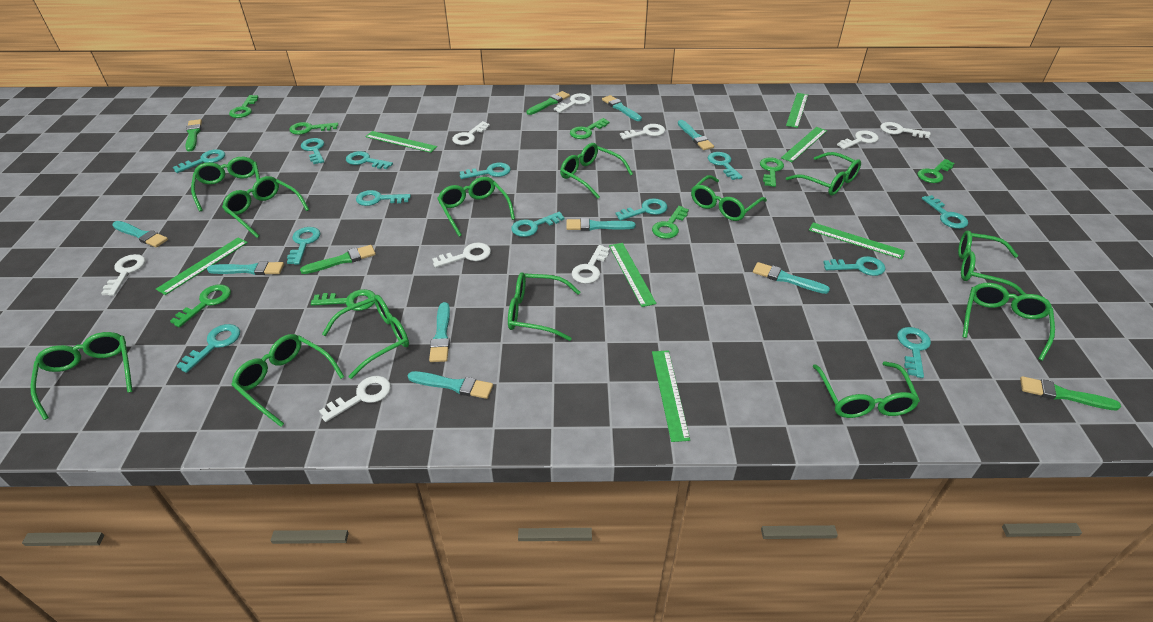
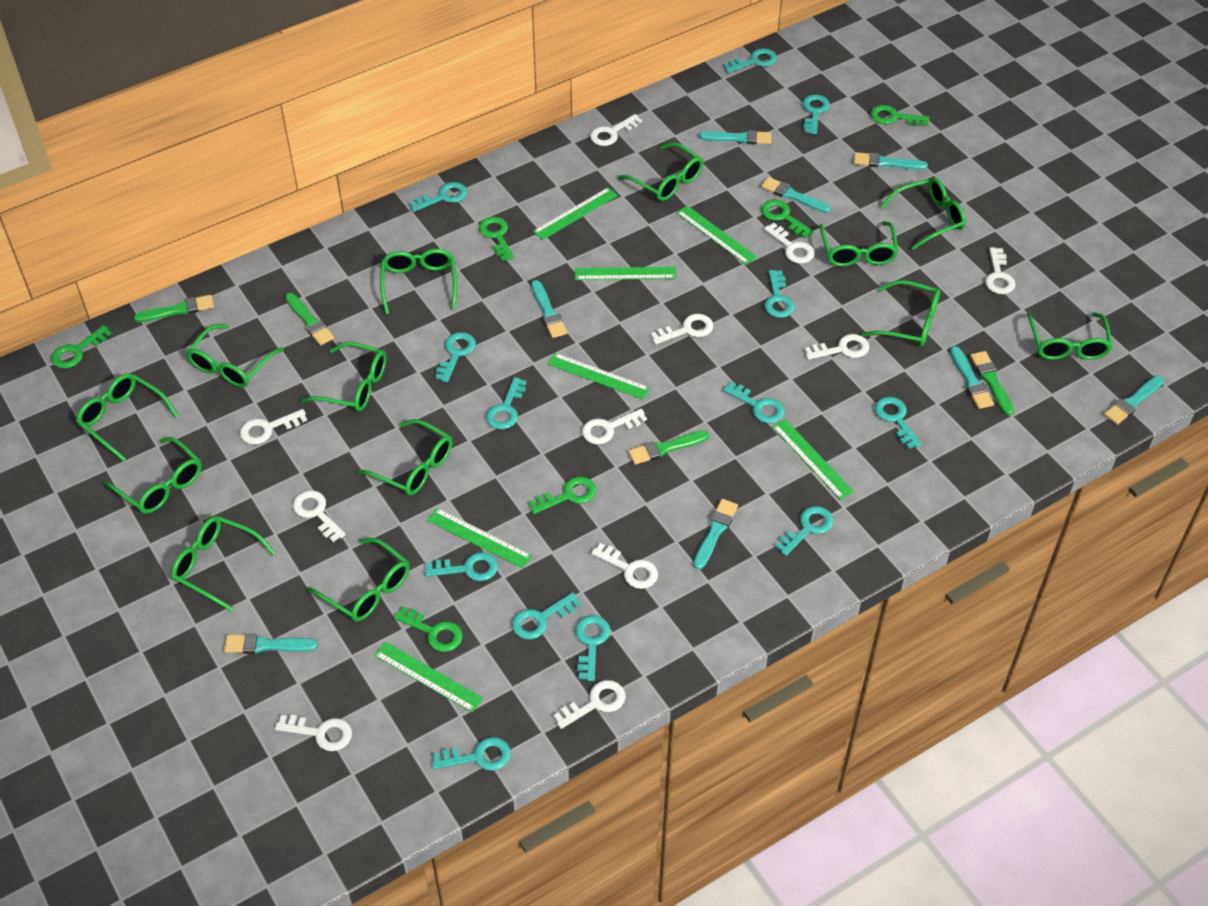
green key: 8 -> 6
white key: 9 -> 11

